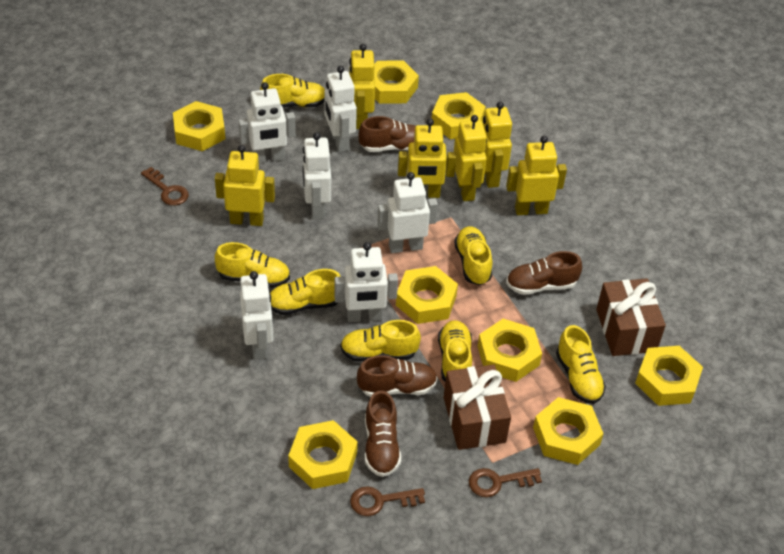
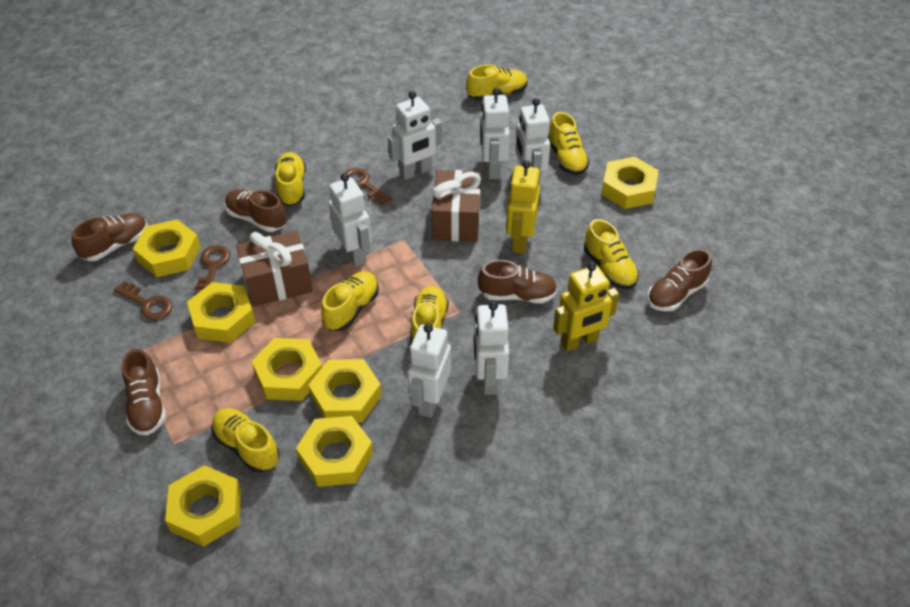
brown shoe: 4 -> 5
yellow nut: 8 -> 7
yellow robot: 6 -> 2

